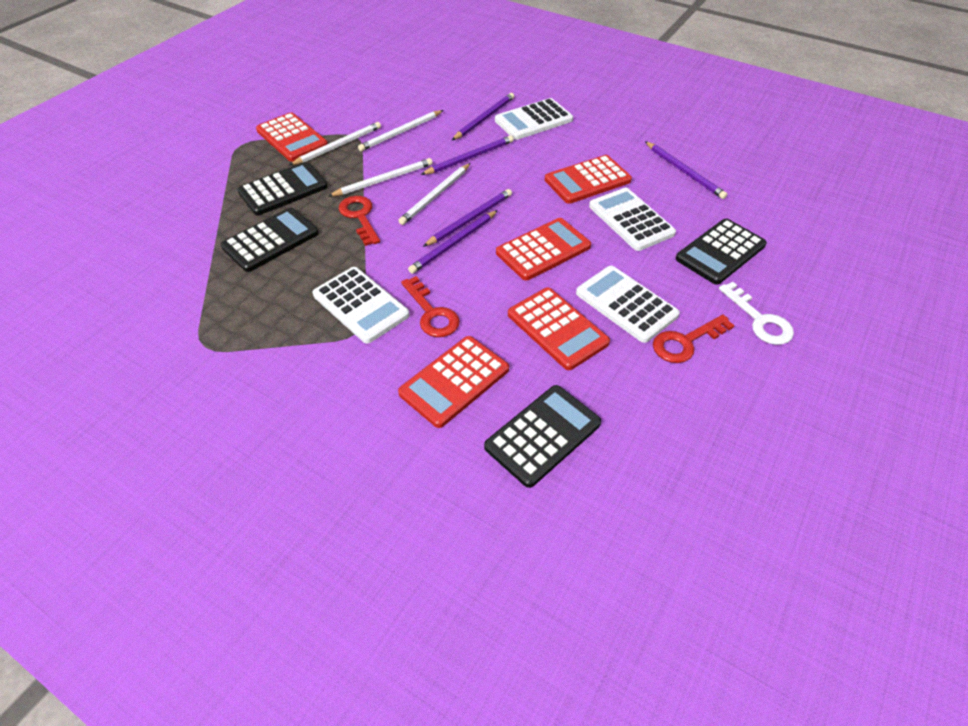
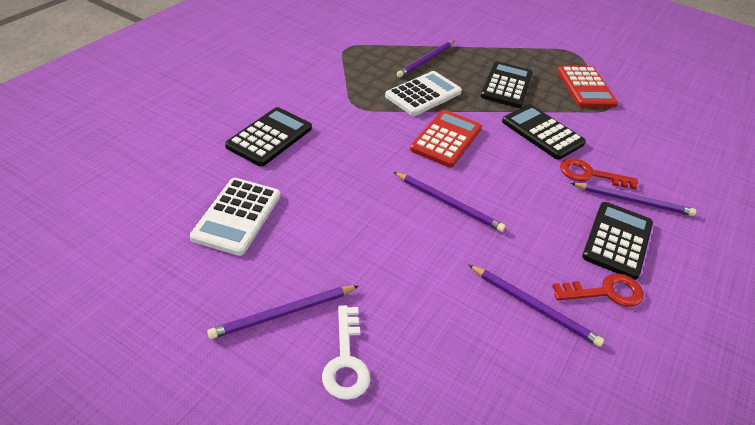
red calculator: 5 -> 2
red key: 3 -> 2
white calculator: 4 -> 2
white pencil: 4 -> 0

